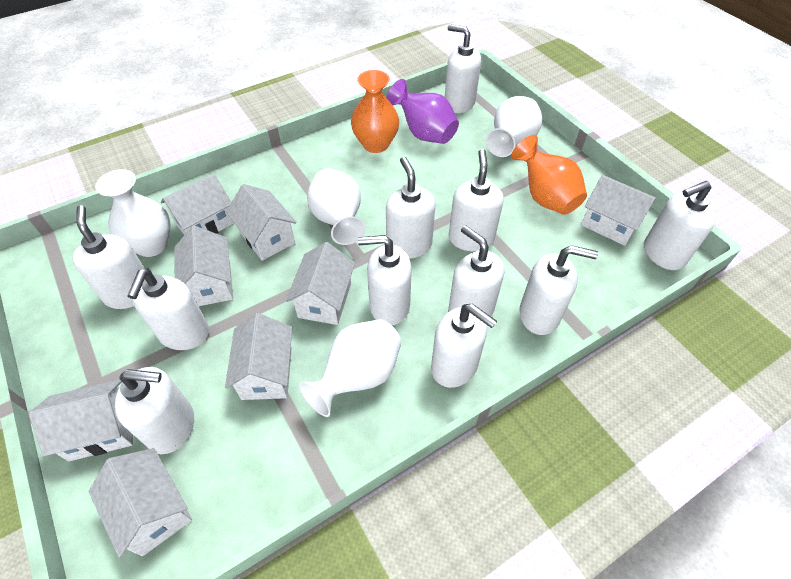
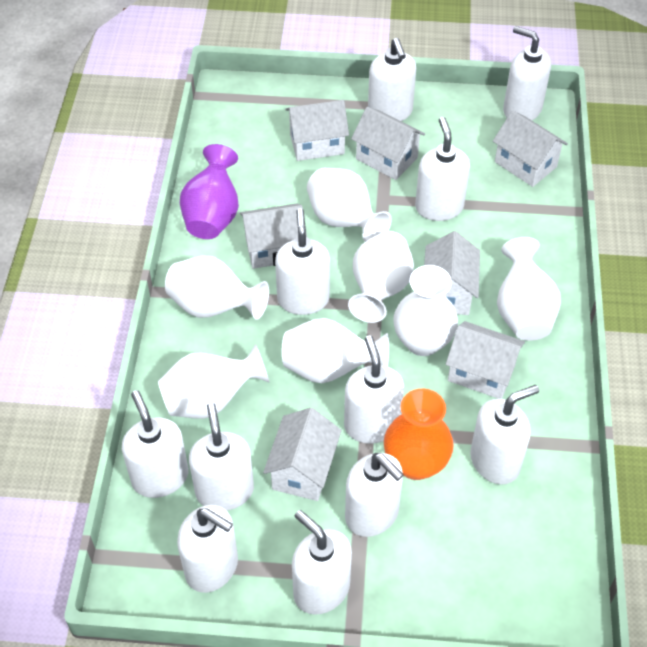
orange vase: 2 -> 1
white house: 8 -> 7
white vase: 4 -> 7

